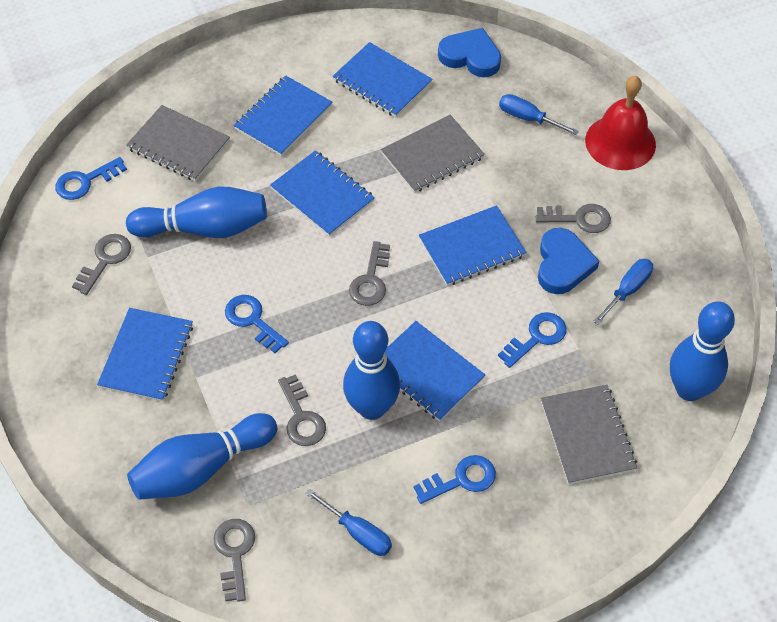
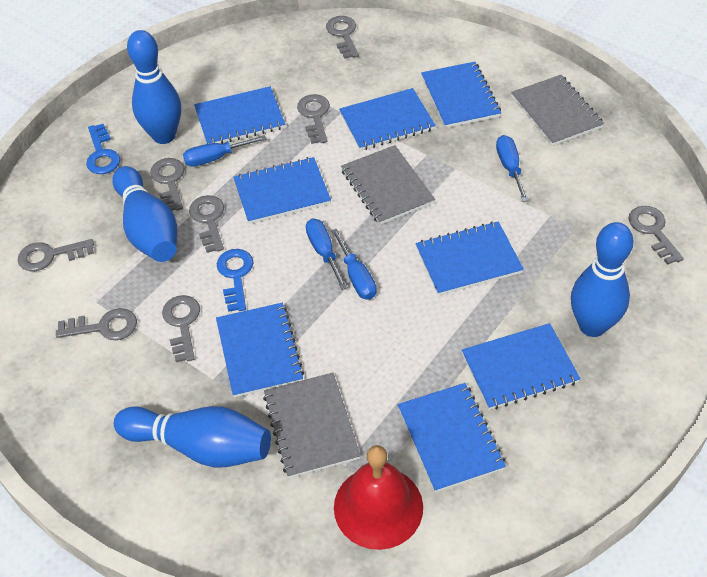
blue heart: 2 -> 0
blue key: 4 -> 2
blue notebook: 6 -> 8
blue screwdriver: 3 -> 4
grey key: 5 -> 8

